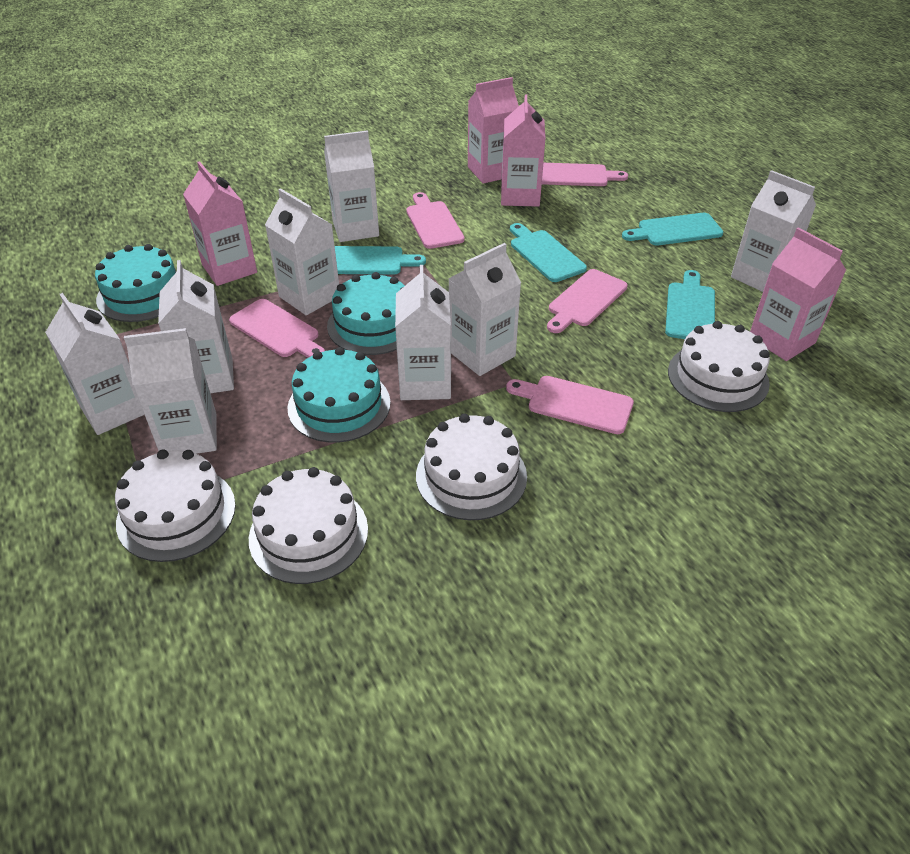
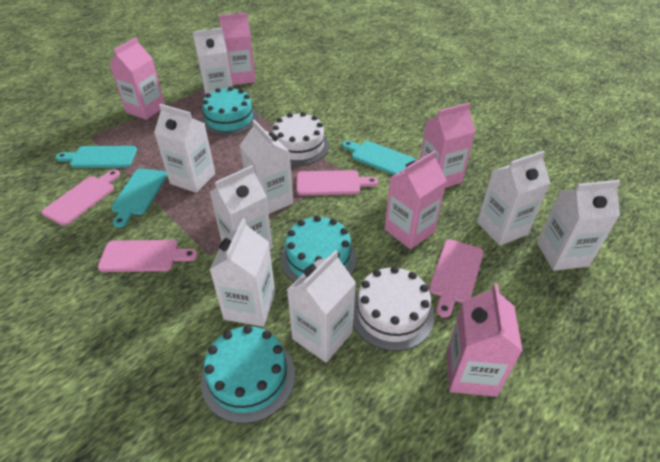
pink carton: 4 -> 5
pink cutting board: 5 -> 4
turquoise cutting board: 4 -> 3
white cake: 4 -> 2

